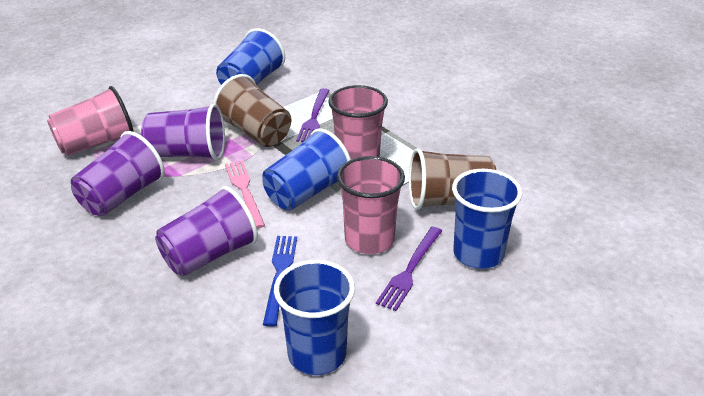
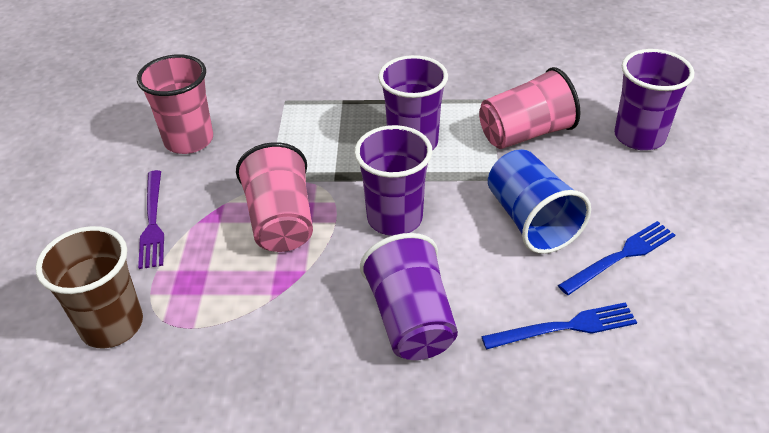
blue cup: 4 -> 1
blue fork: 1 -> 2
brown cup: 2 -> 1
pink fork: 1 -> 0
purple cup: 3 -> 4
purple fork: 2 -> 1

